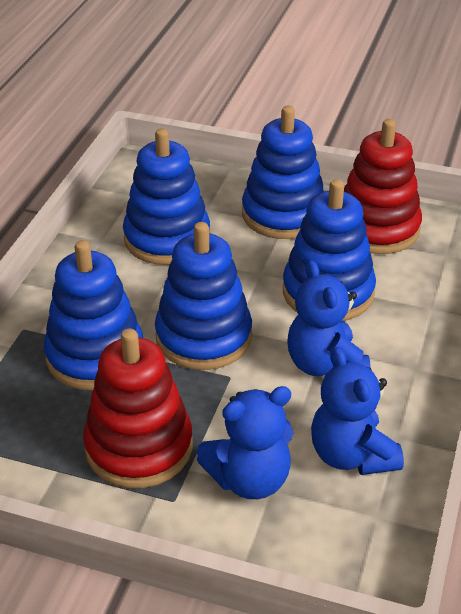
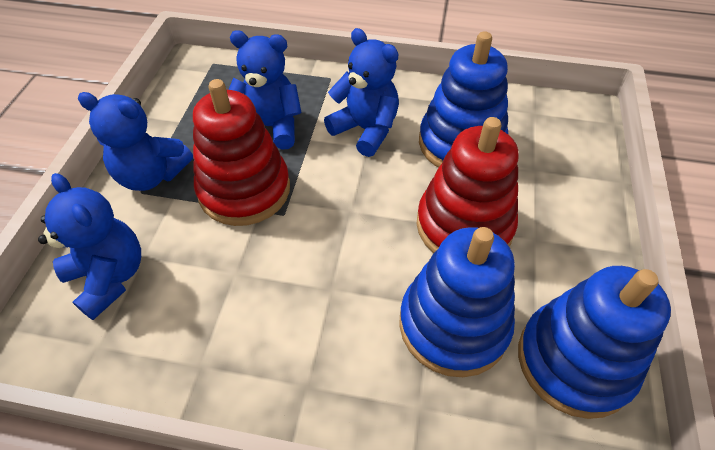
blue stacking toy: 5 -> 3
blue teddy bear: 3 -> 4

